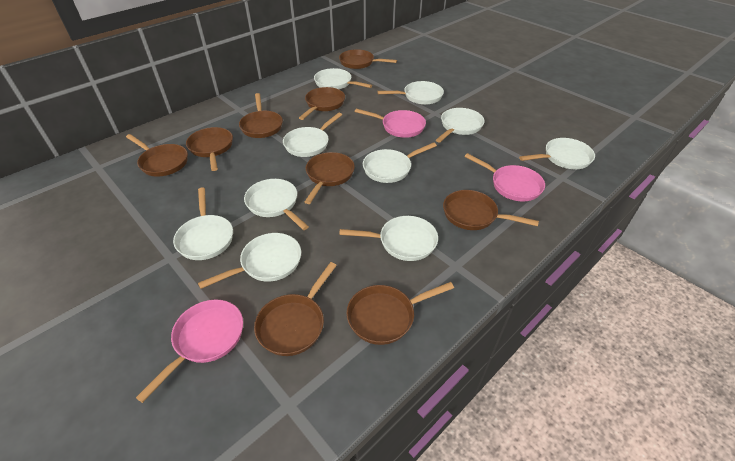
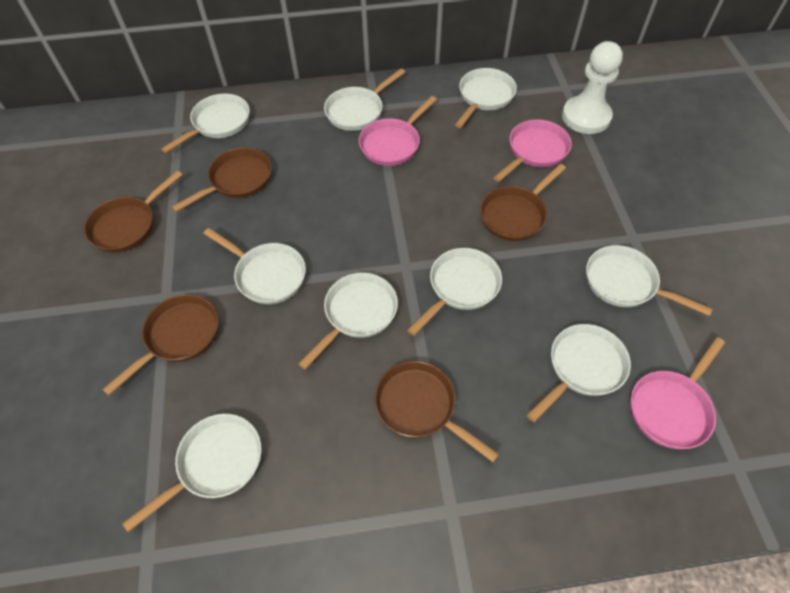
brown pan: 9 -> 5
white pan: 10 -> 9
white pawn: 0 -> 1

